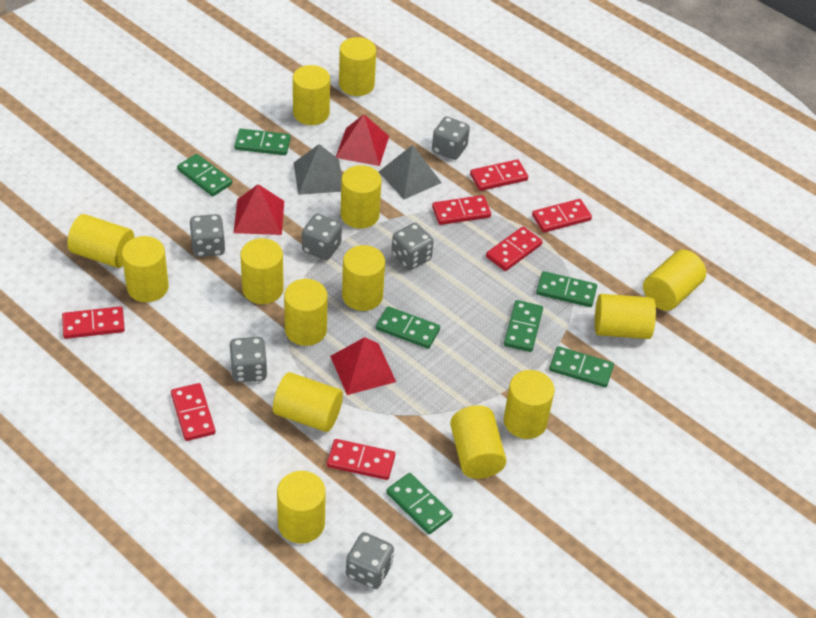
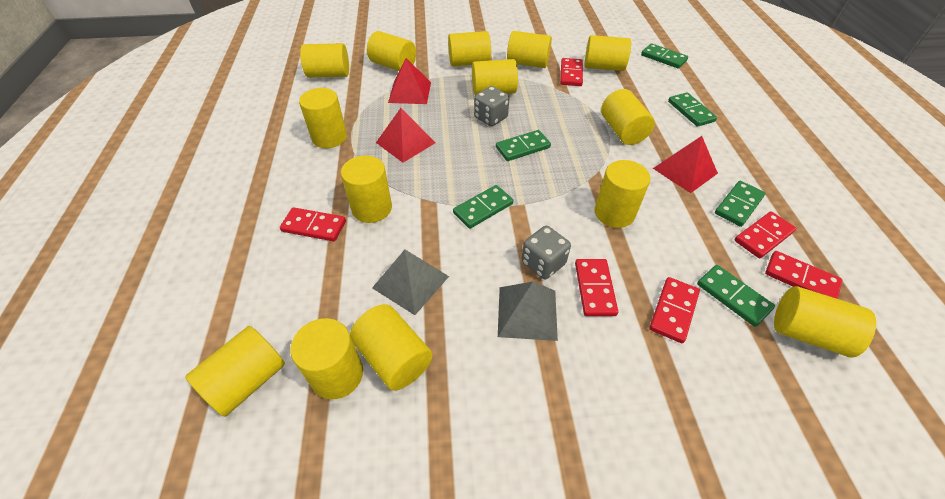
green domino: 7 -> 6
grey dice: 6 -> 2
red domino: 7 -> 6

